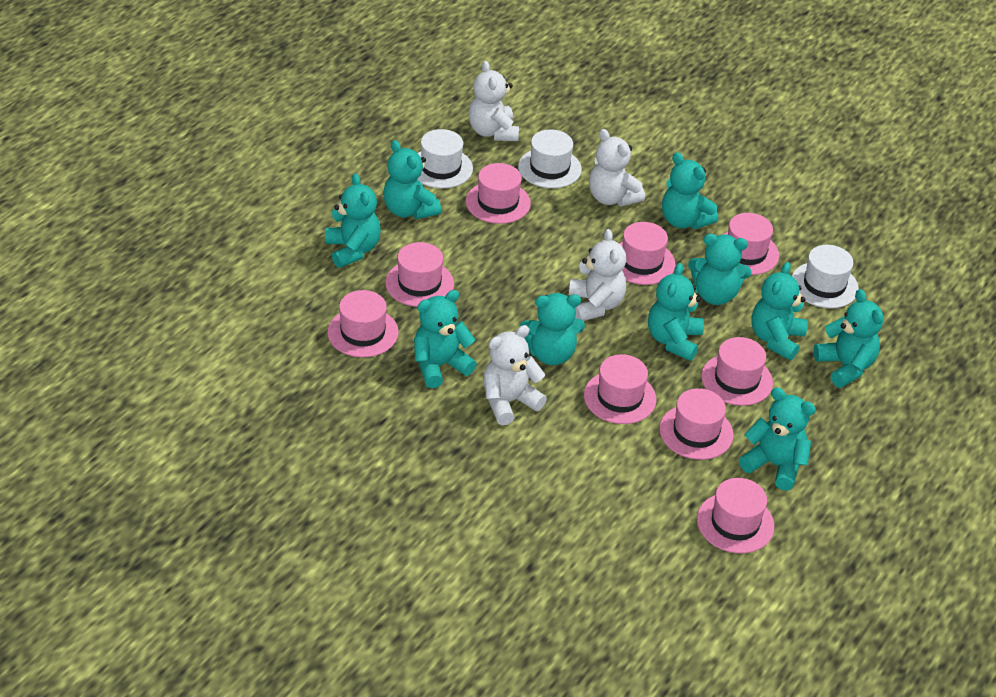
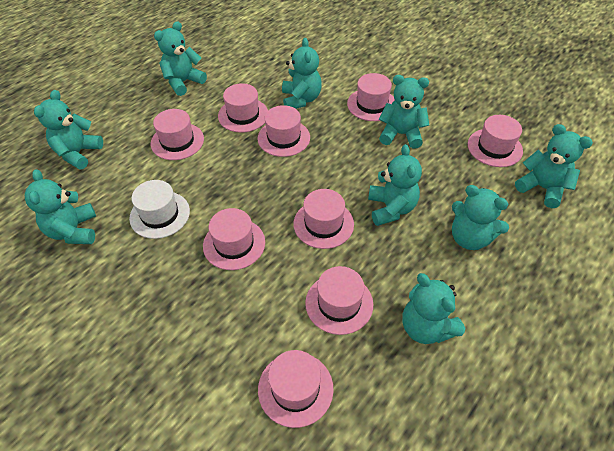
turquoise teddy bear: 10 -> 9
white hat: 3 -> 1
white teddy bear: 4 -> 0

